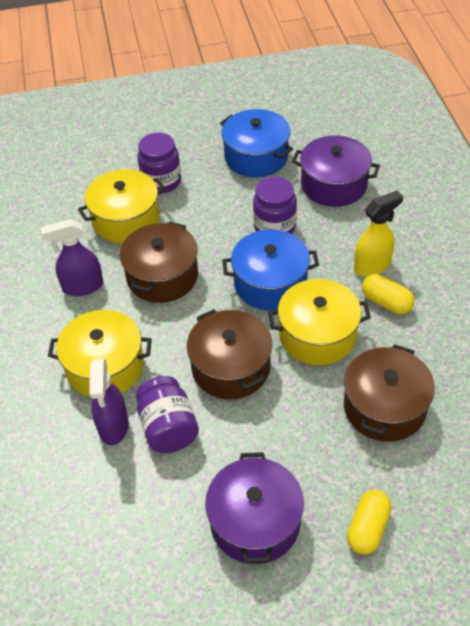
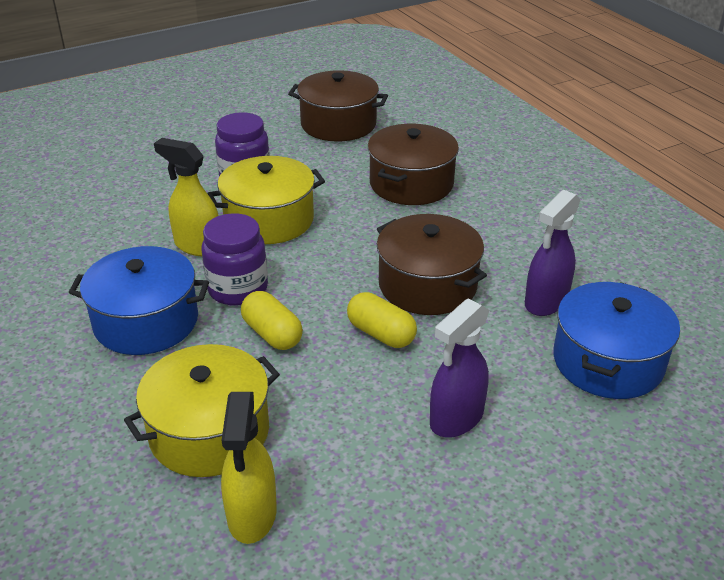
purple jar: 3 -> 2
purple pot: 2 -> 0
yellow pot: 3 -> 2
yellow spray bottle: 1 -> 2

